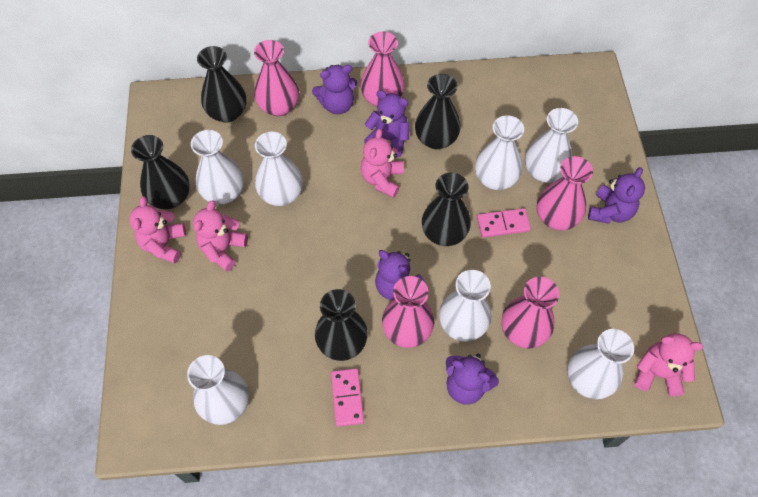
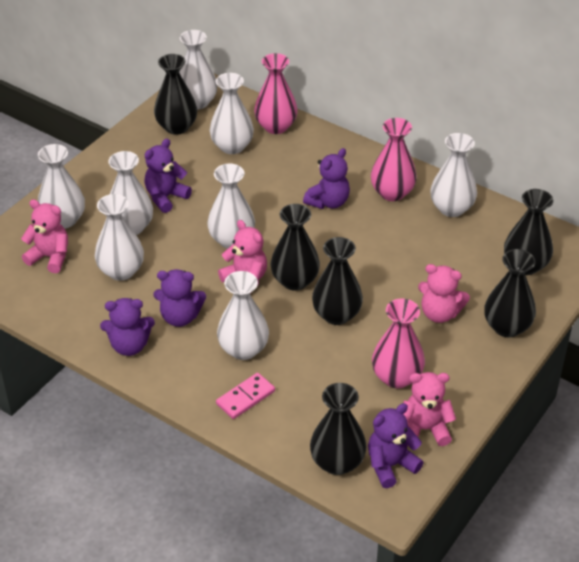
black vase: 5 -> 6
pink domino: 2 -> 1
pink vase: 5 -> 3
white vase: 7 -> 8

